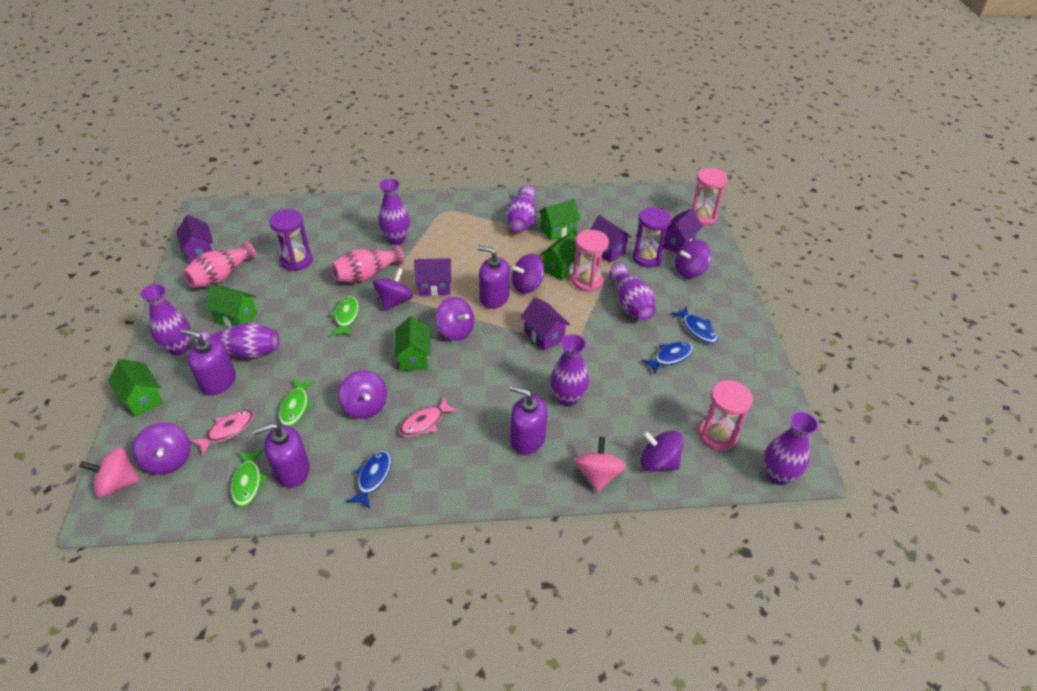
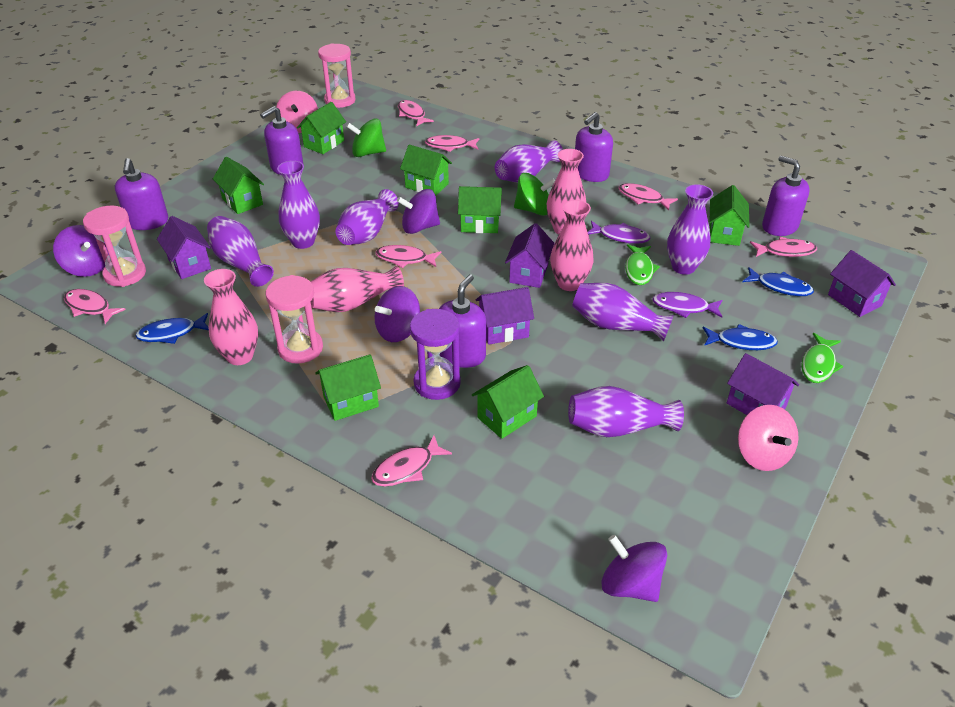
green fish: 3 -> 2
green house: 5 -> 7
green spinning top: 0 -> 2
pink fish: 2 -> 7
pink vase: 2 -> 4
purple fish: 0 -> 2
purple hourglass: 2 -> 1
purple soap dispenser: 4 -> 5
purple spinning top: 7 -> 4

